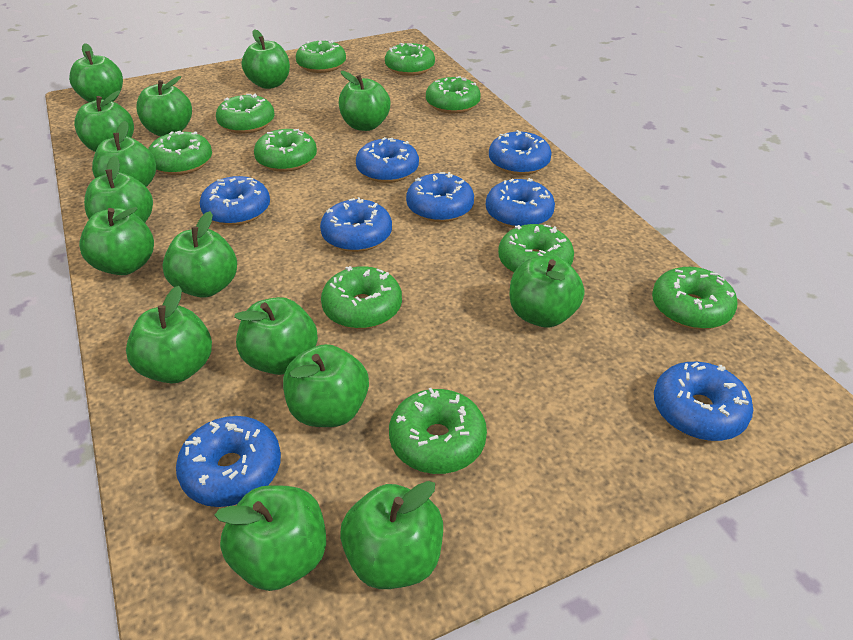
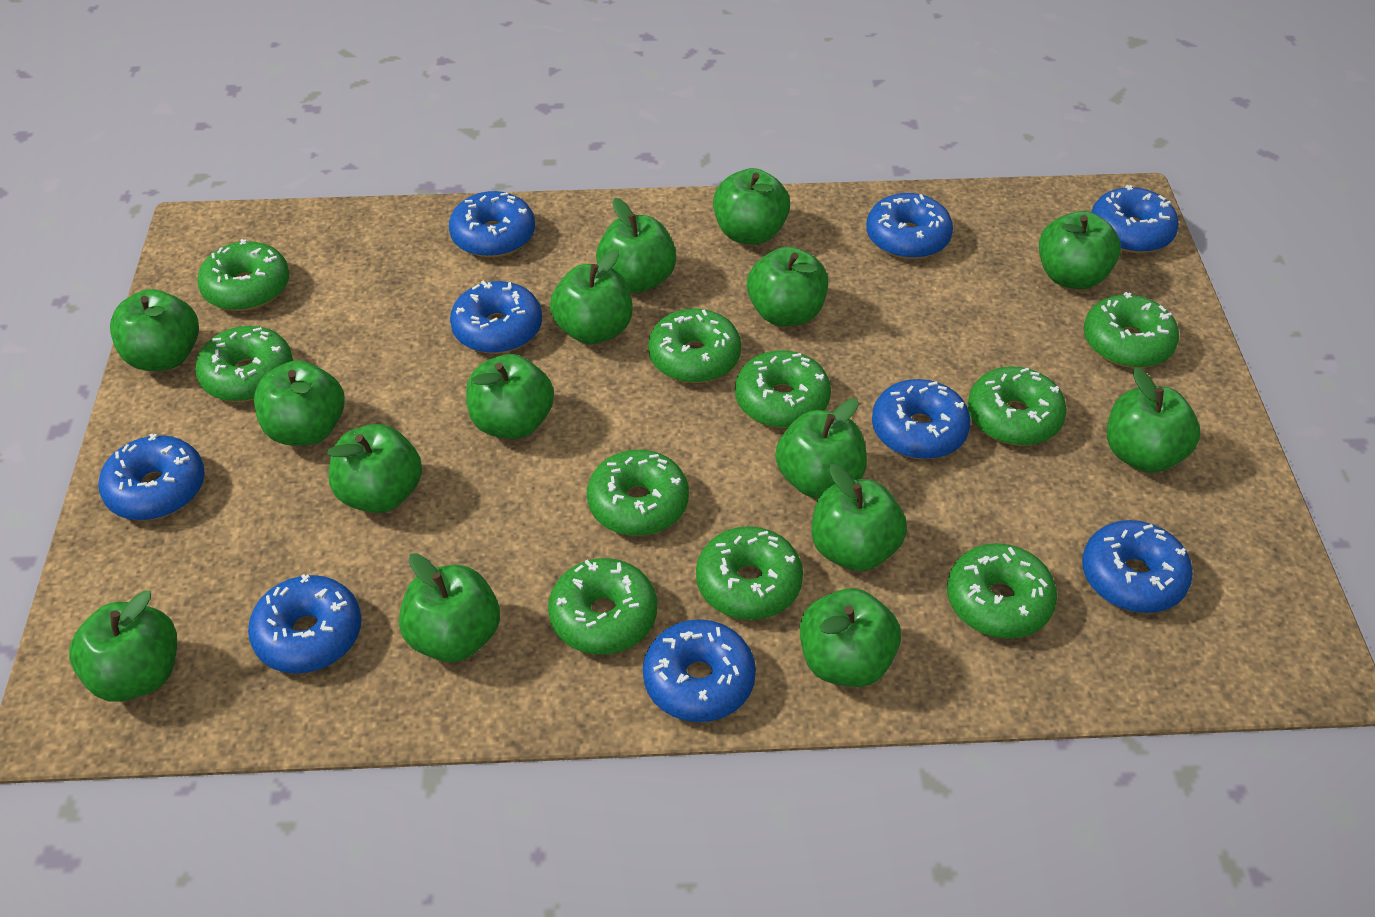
blue donut: 8 -> 9

